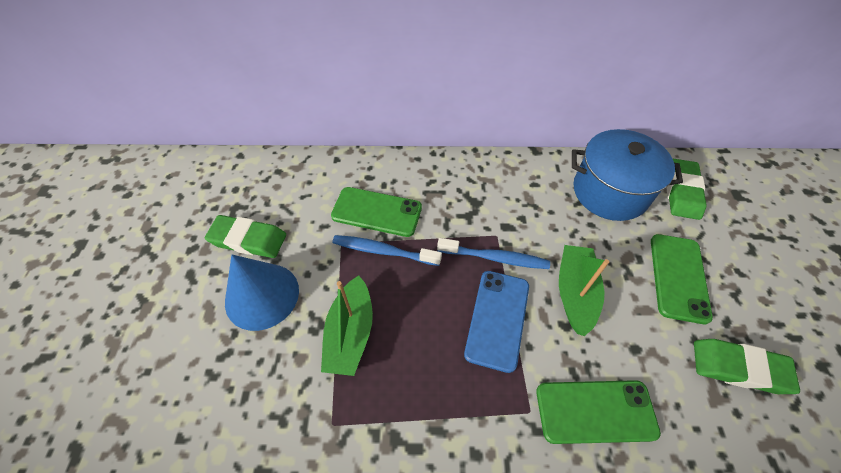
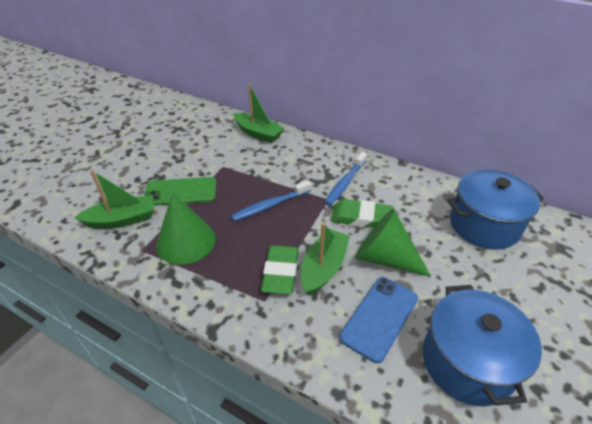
blue cone: 1 -> 0
blue pot: 1 -> 2
green boat: 2 -> 3
green cone: 0 -> 2
green eraser: 3 -> 2
green phone: 3 -> 1

